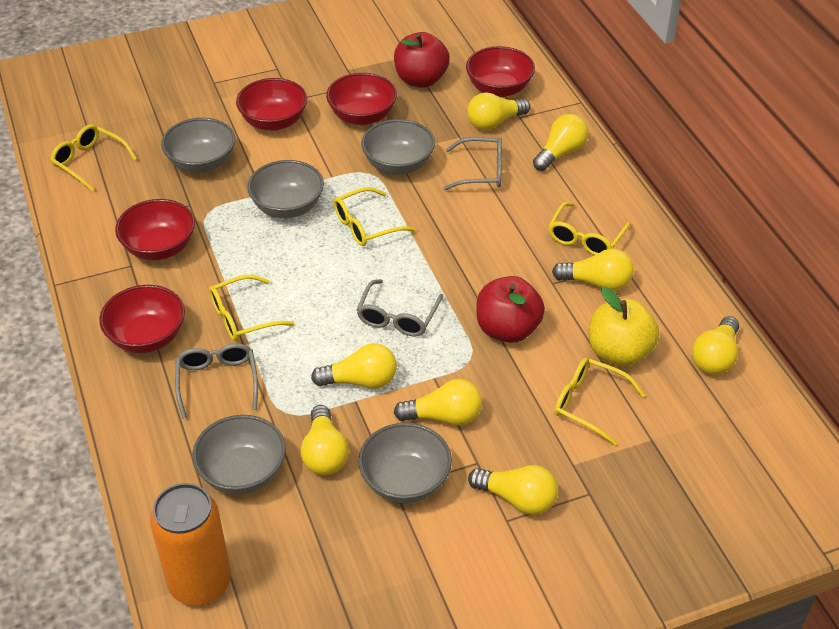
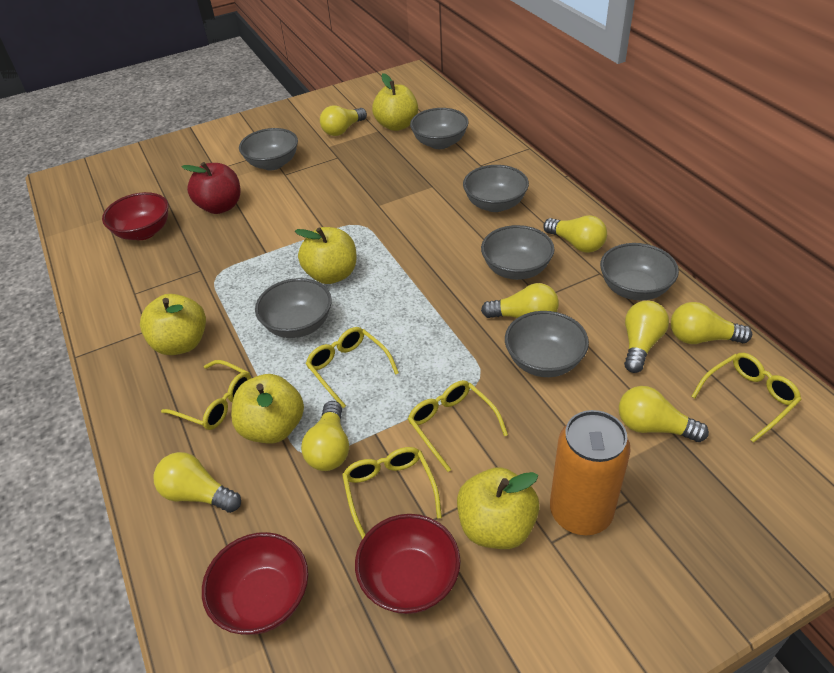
grey bowl: 5 -> 7
grey glasses: 3 -> 0
red apple: 2 -> 1
red bowl: 5 -> 3
yellow apple: 1 -> 5

